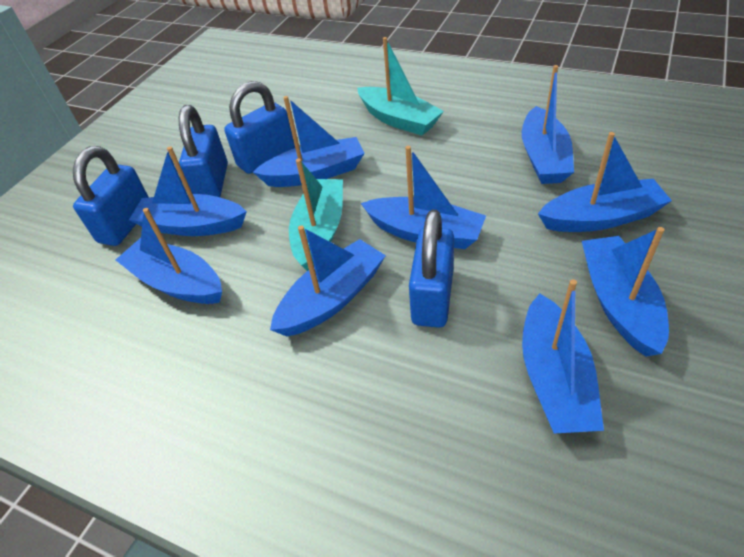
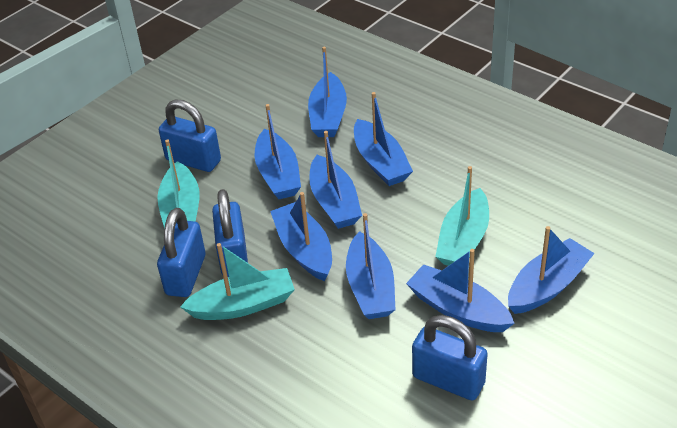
blue boat: 9 -> 8
turquoise boat: 2 -> 3

